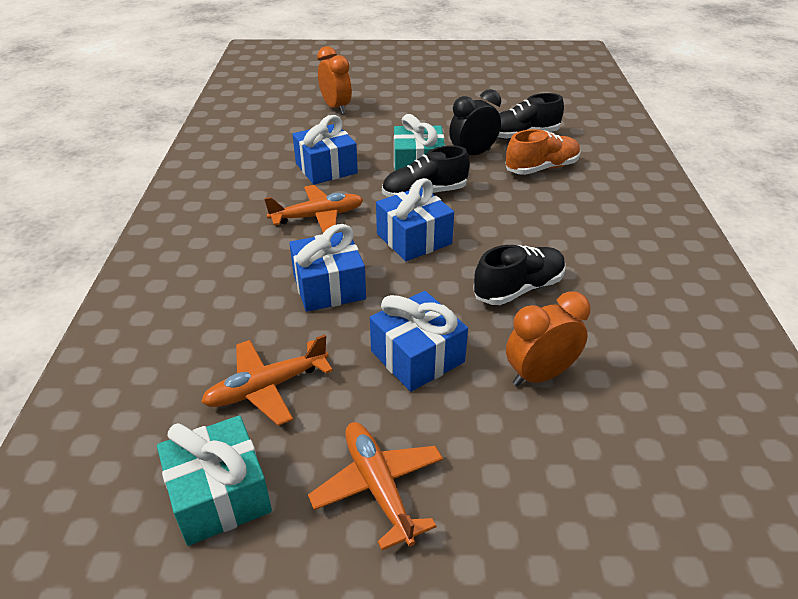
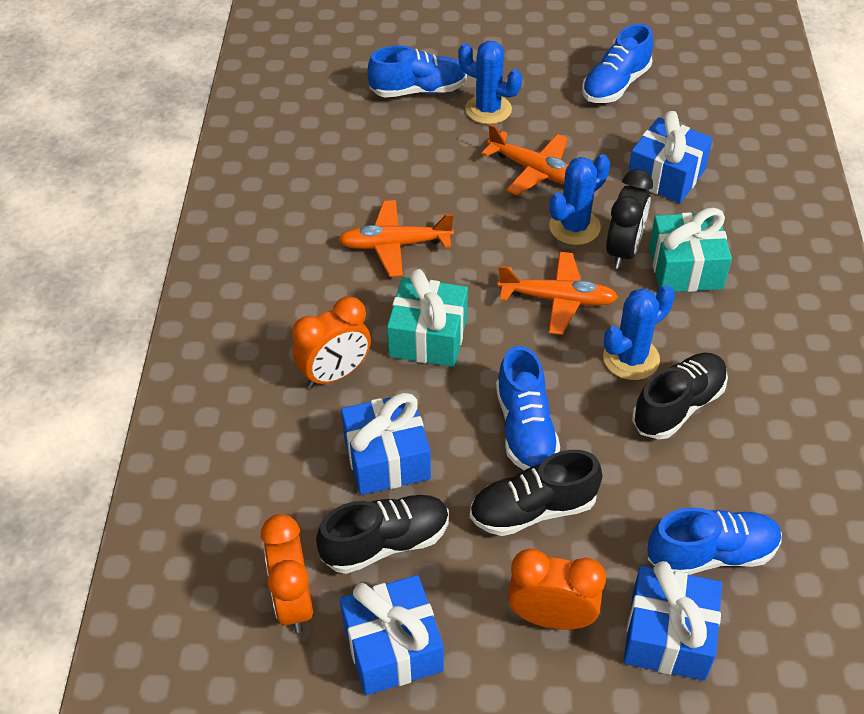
blue cactus: 0 -> 3
blue shoe: 0 -> 4
orange clock: 2 -> 3
orange shoe: 1 -> 0

